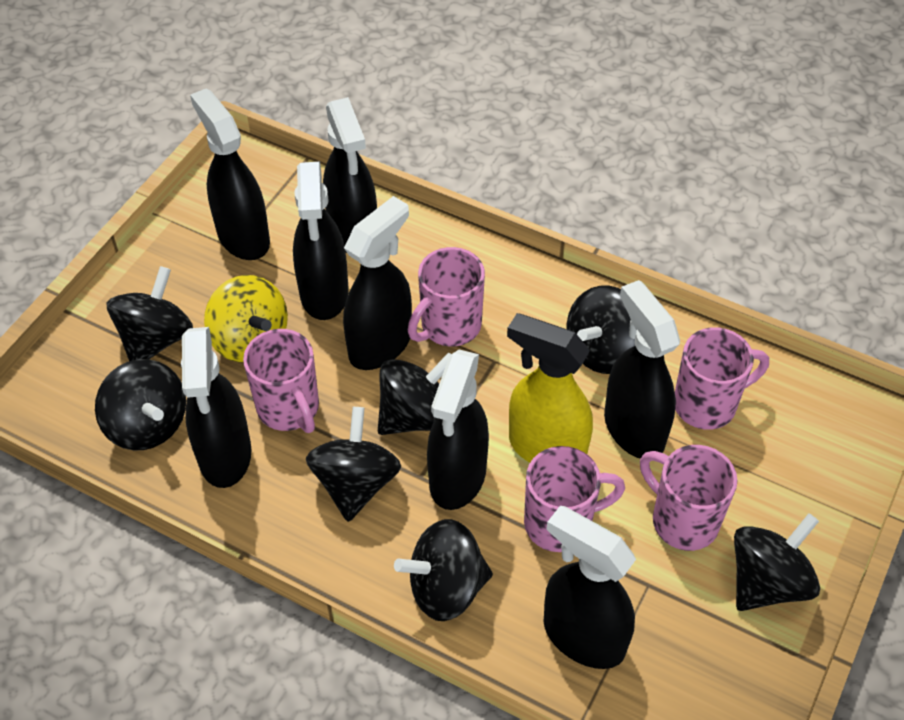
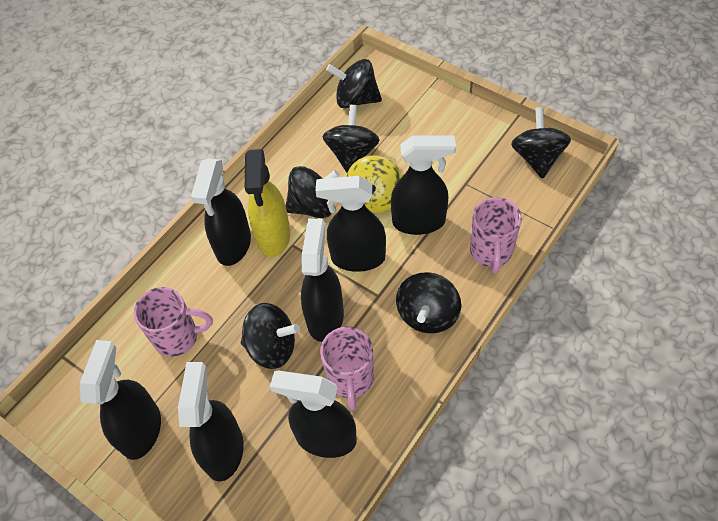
black spinning top: 7 -> 6
black spray bottle: 8 -> 7
pink mug: 5 -> 3

